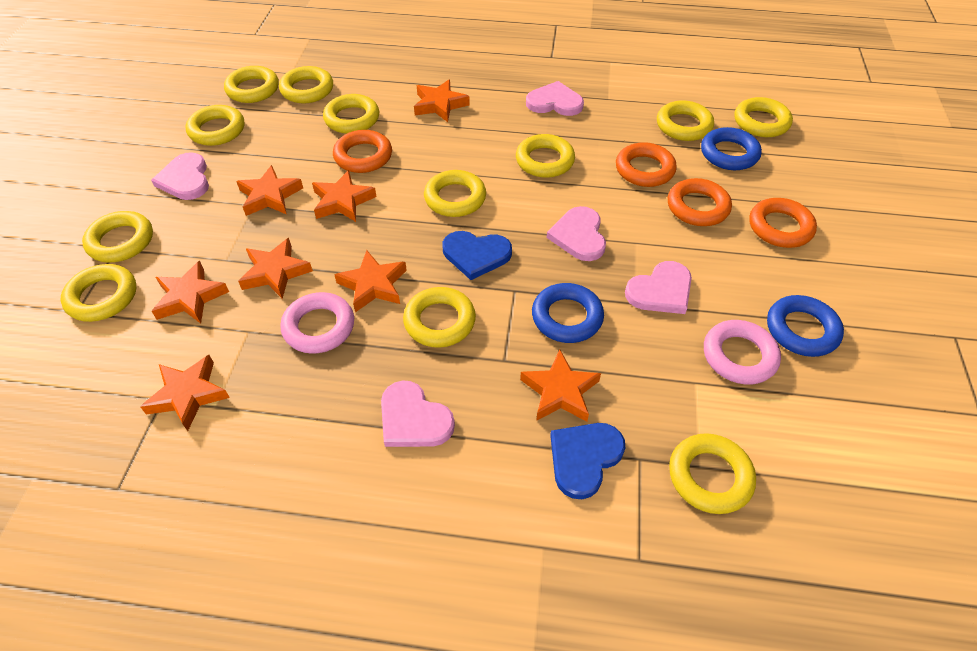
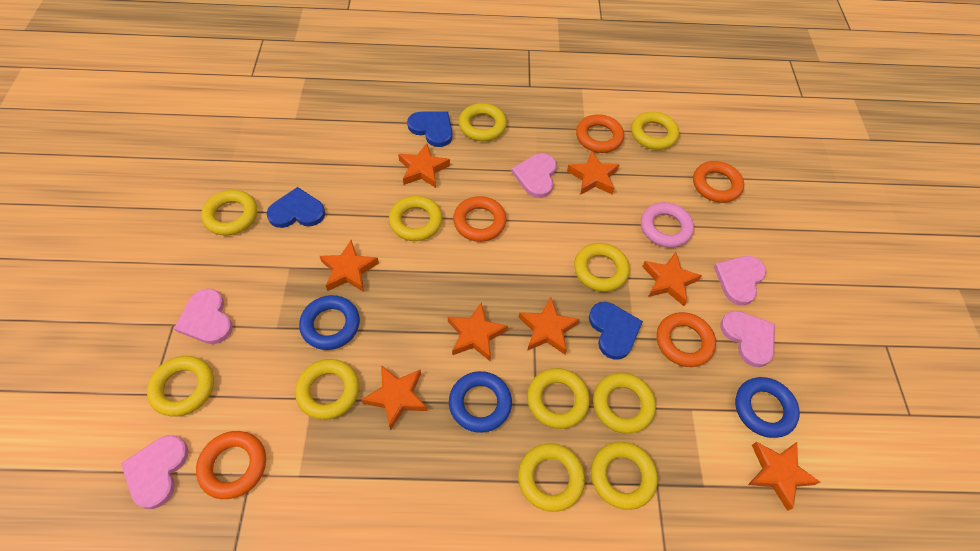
blue heart: 2 -> 3
orange ring: 4 -> 5
pink ring: 2 -> 1
yellow ring: 12 -> 11

